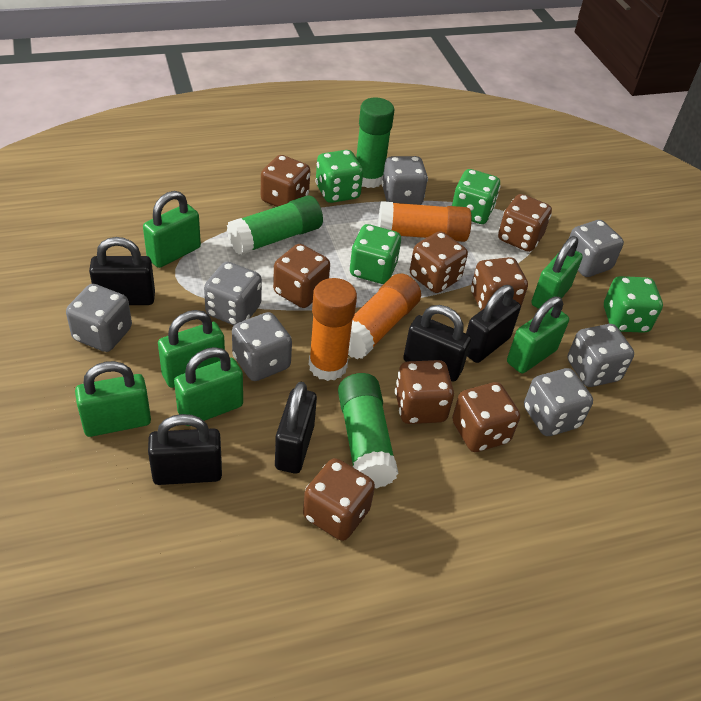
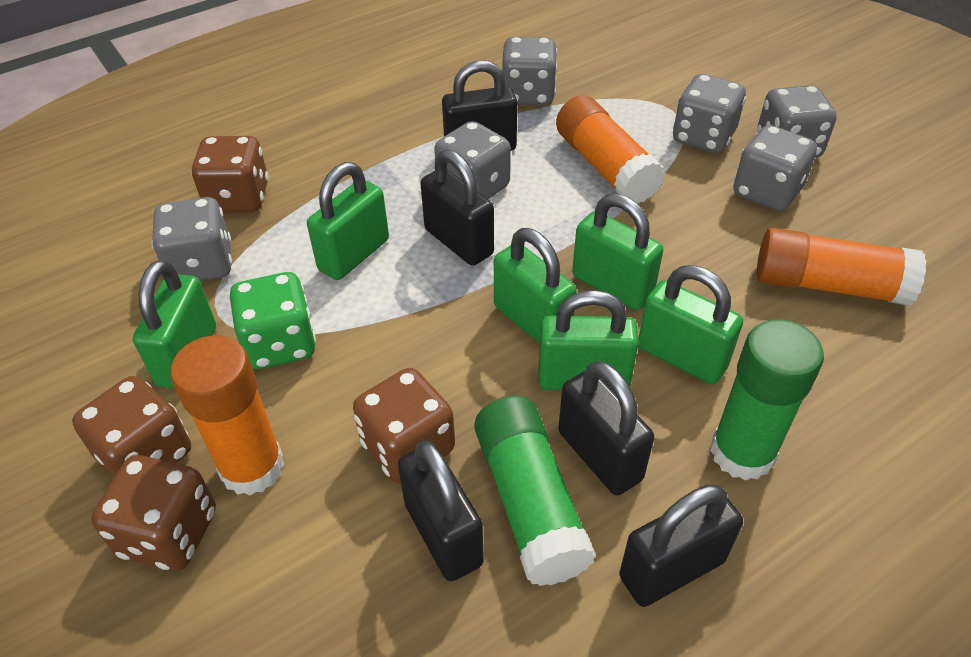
brown dice: 8 -> 4
green dice: 4 -> 1
green glue stick: 3 -> 2
grey dice: 7 -> 6

